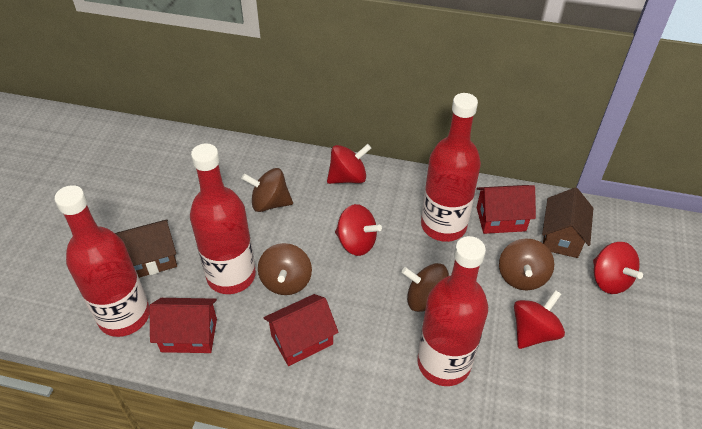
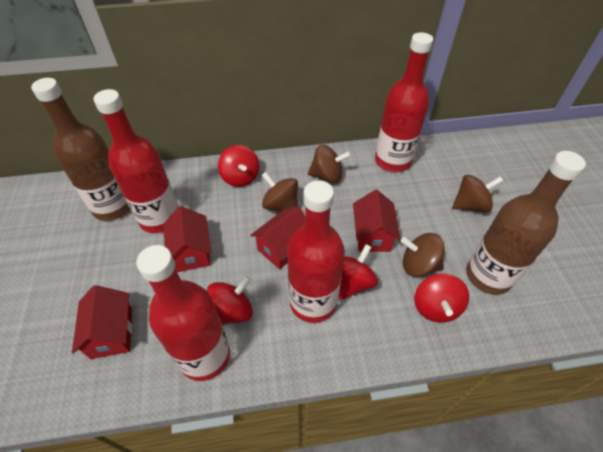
brown bottle: 0 -> 2
brown house: 2 -> 0
red house: 3 -> 4

